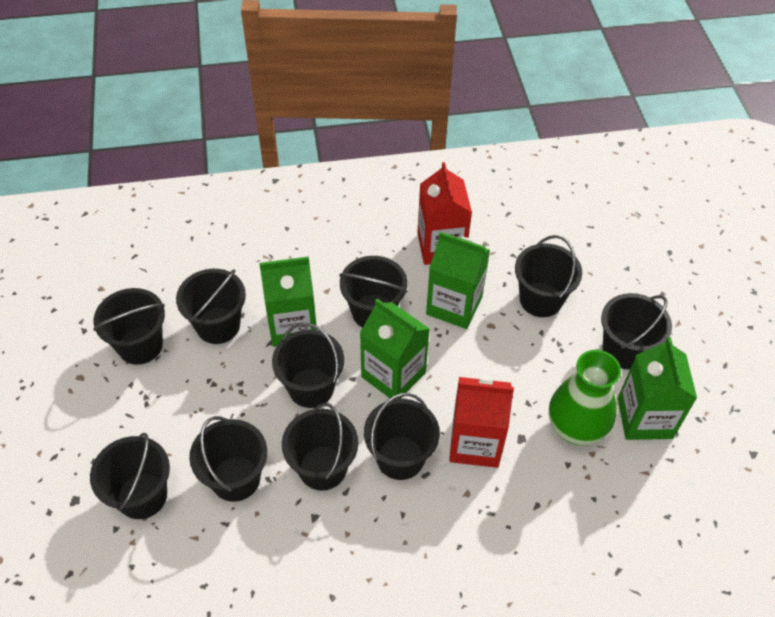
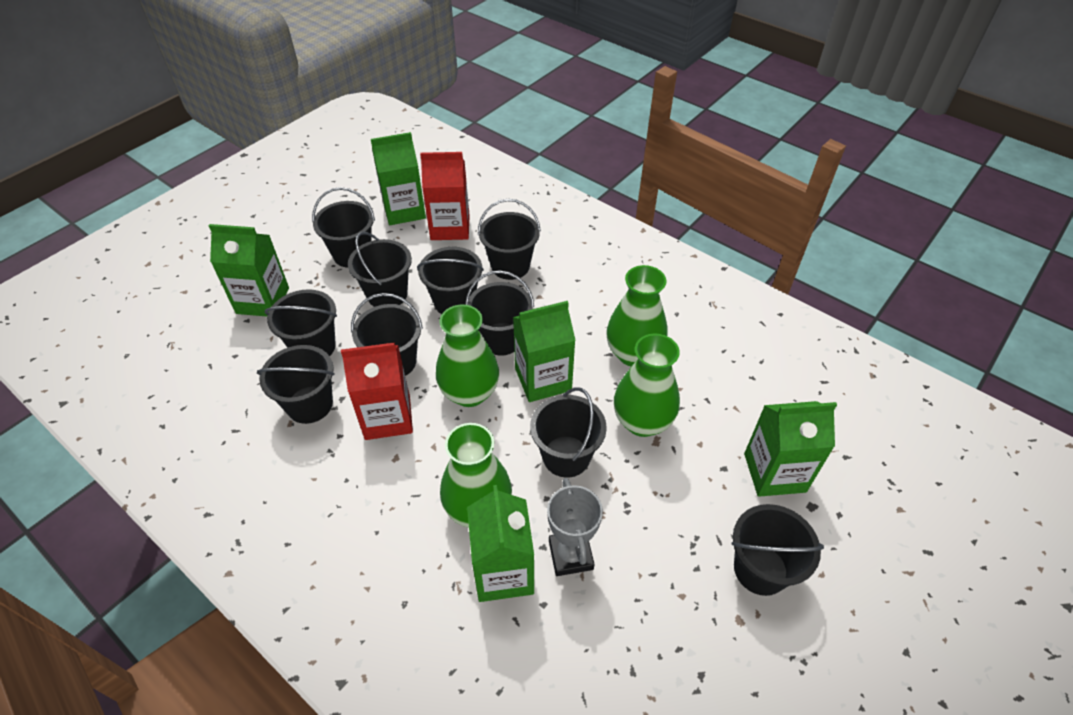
green carton: 4 -> 5
green vase: 1 -> 4
grey trophy: 0 -> 1

